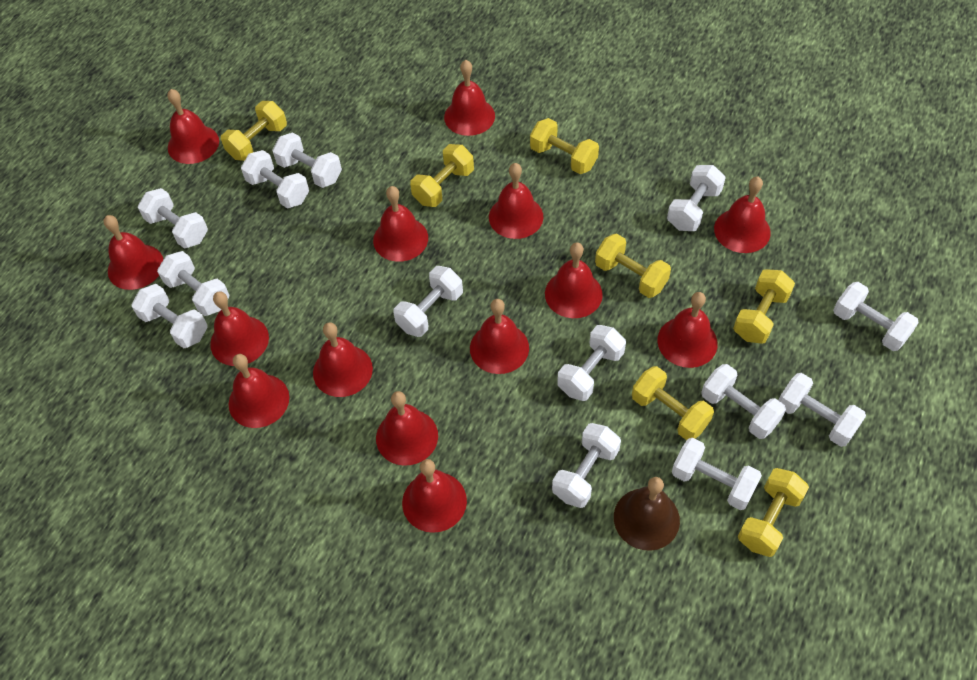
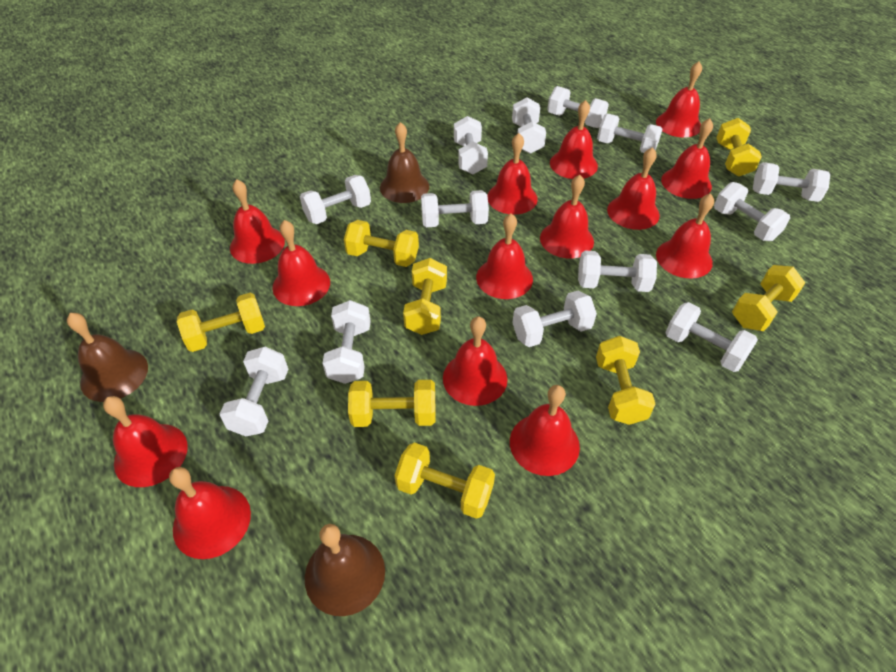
brown bell: 1 -> 3
yellow dumbbell: 7 -> 8

